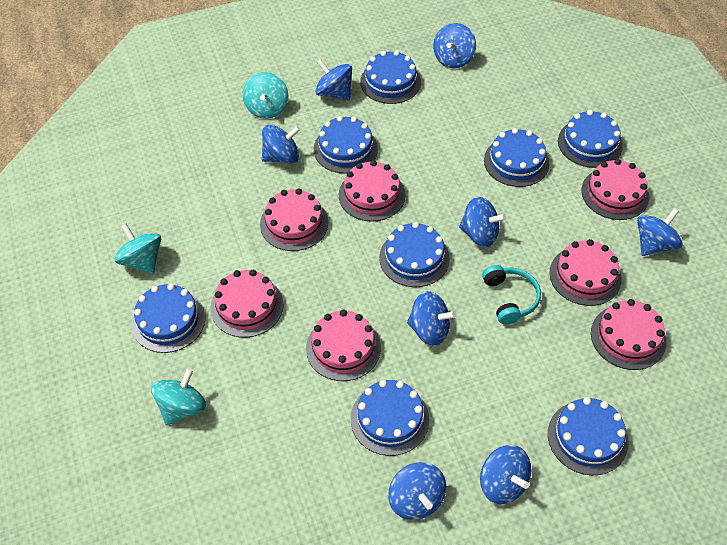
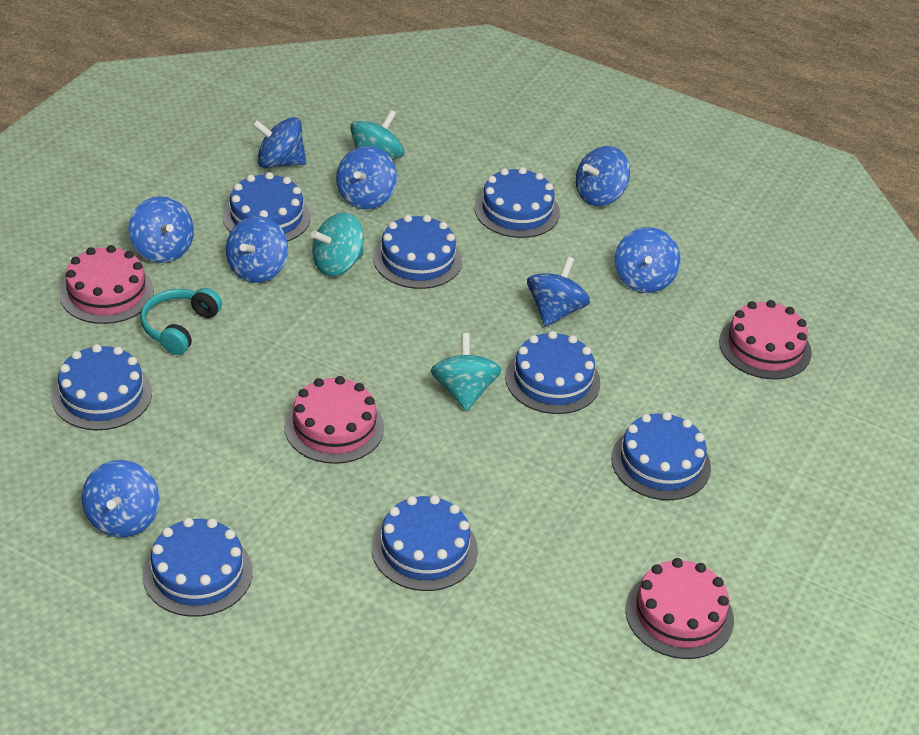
pink cake: 7 -> 4

